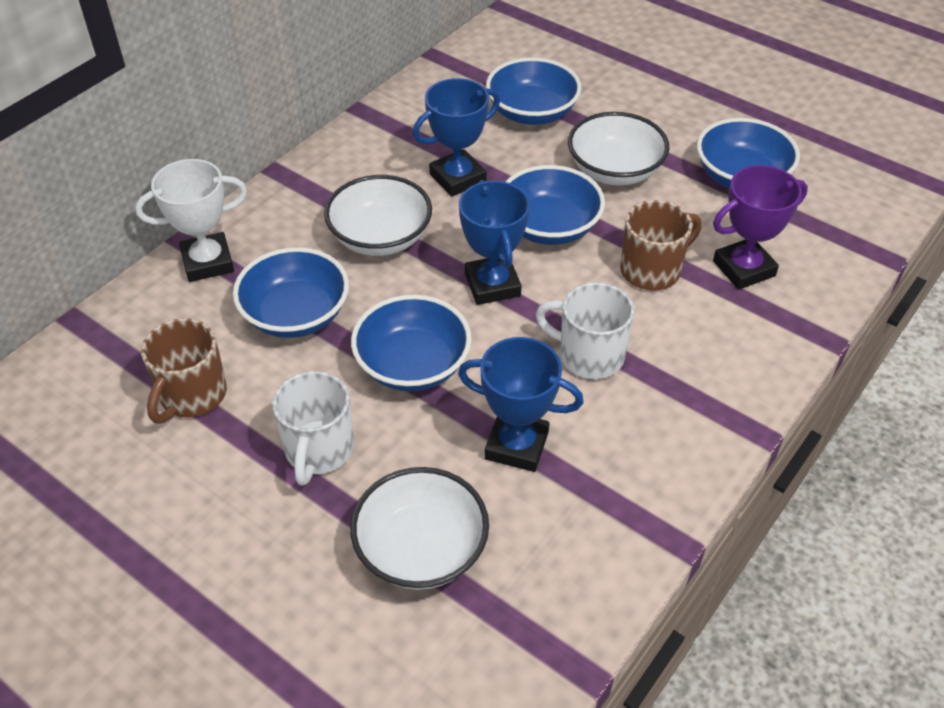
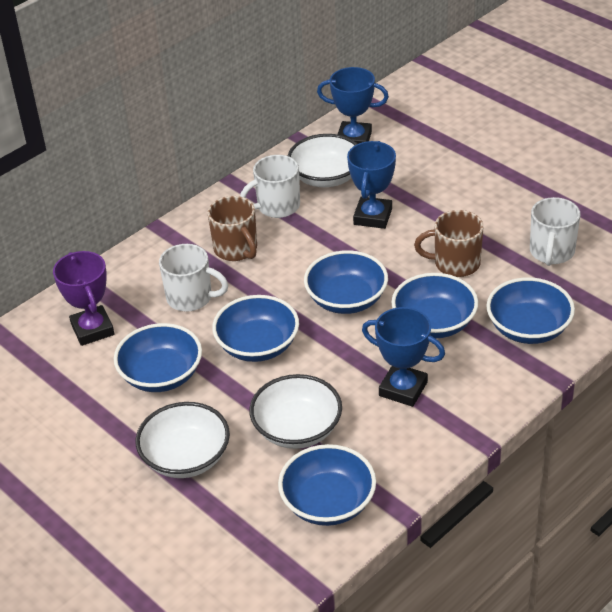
blue bowl: 5 -> 6
white mug: 2 -> 3
white trophy: 1 -> 0

